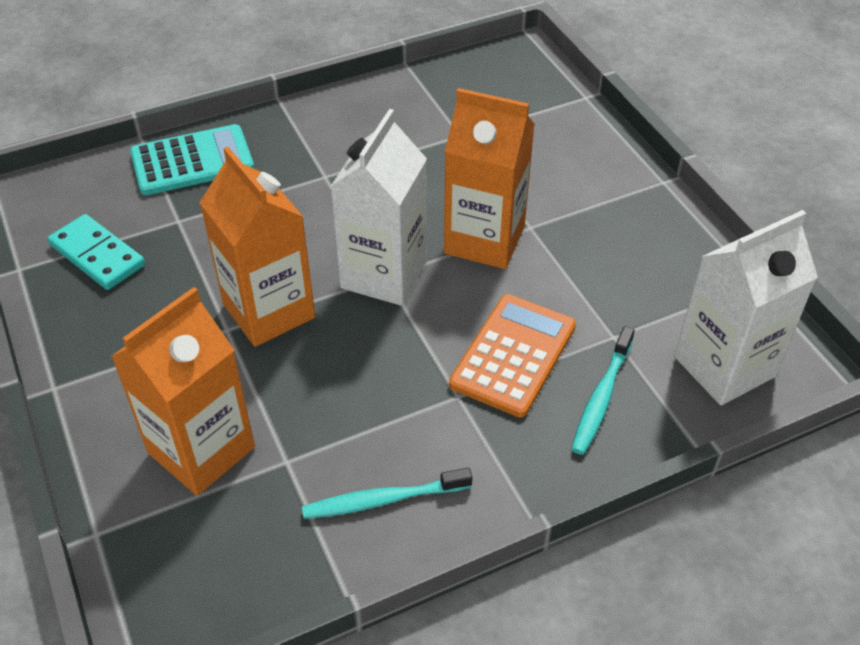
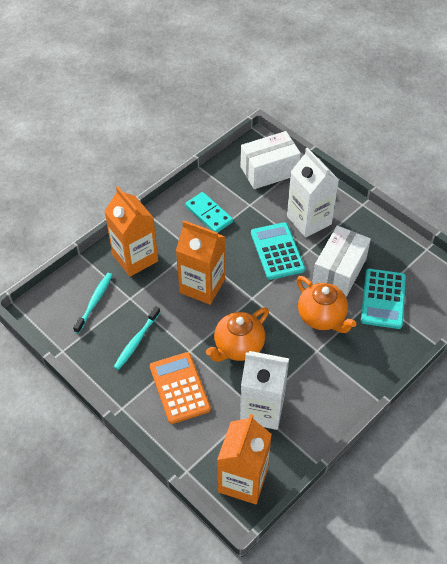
orange teapot: 0 -> 2
turquoise calculator: 1 -> 2
white box: 0 -> 2

